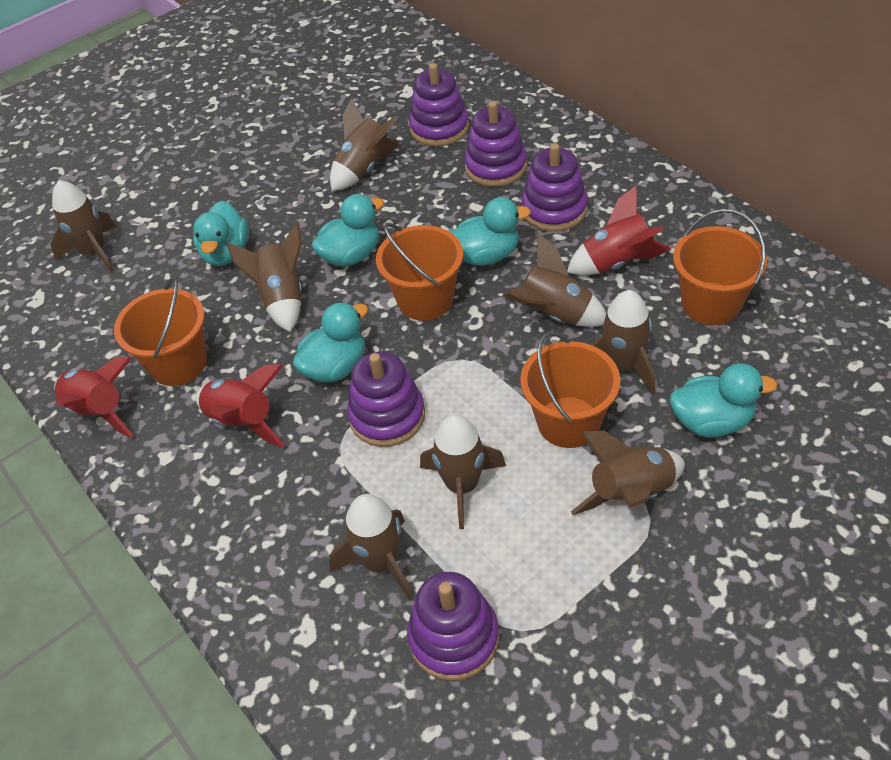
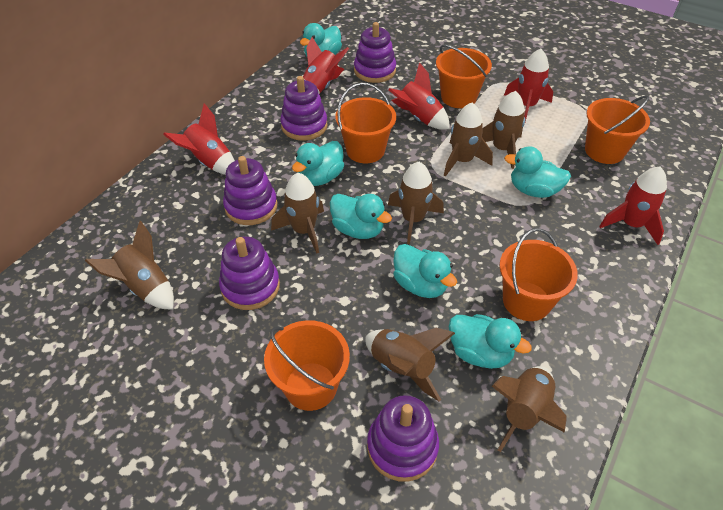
brown rocket: 8 -> 7
orange bucket: 4 -> 5
red rocket: 3 -> 5
turquoise duck: 5 -> 6

